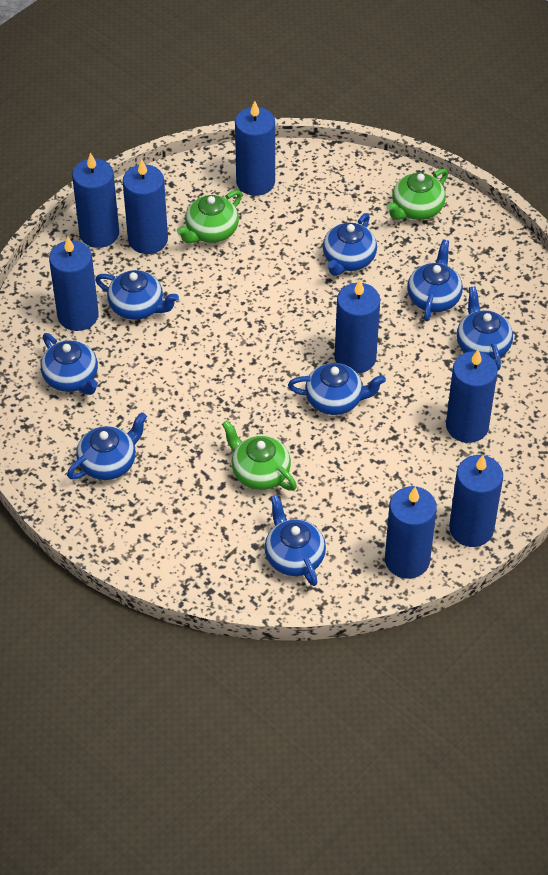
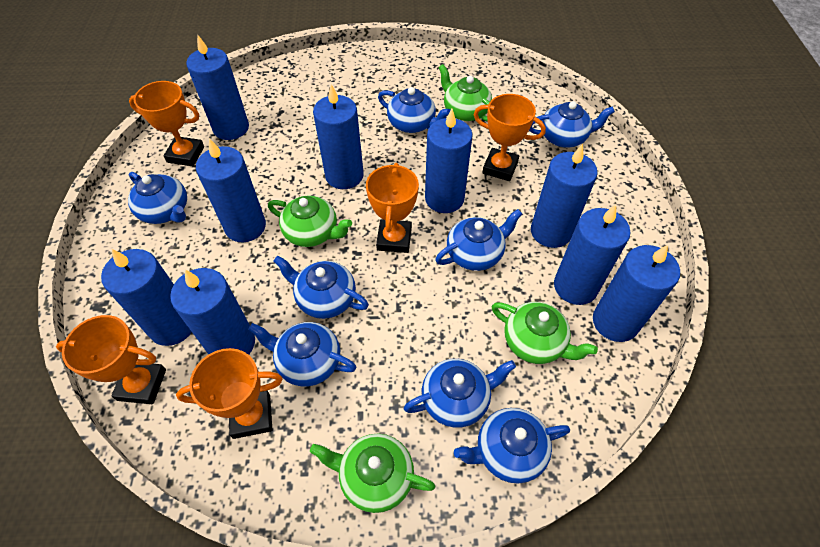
blue candle: 8 -> 9
green teapot: 3 -> 4
orange trophy: 0 -> 5

